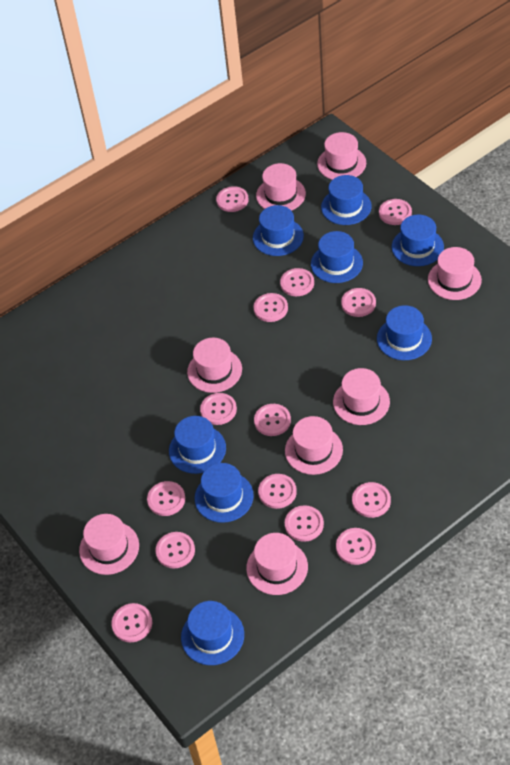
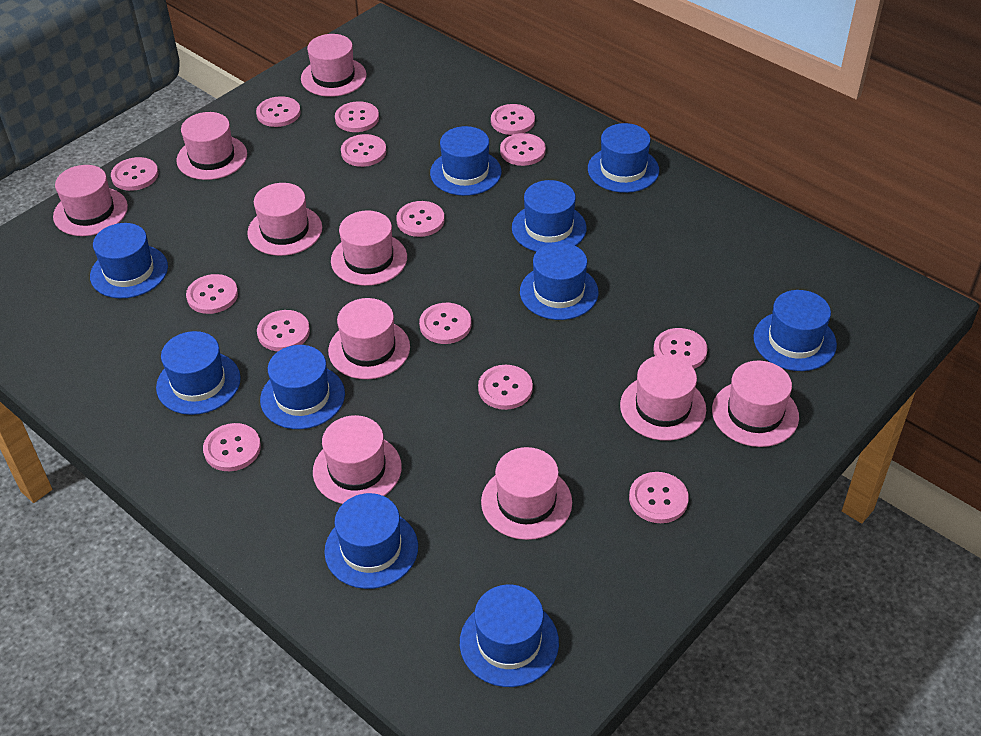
blue hat: 8 -> 10
pink hat: 8 -> 10

